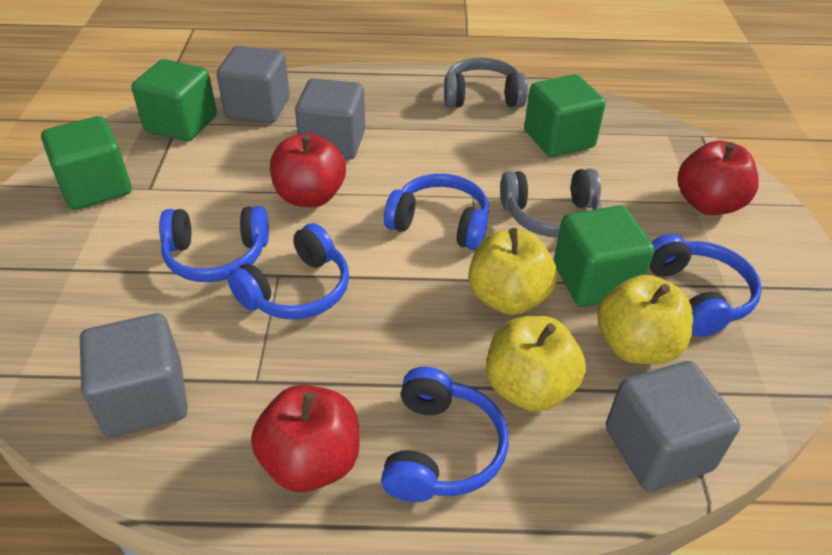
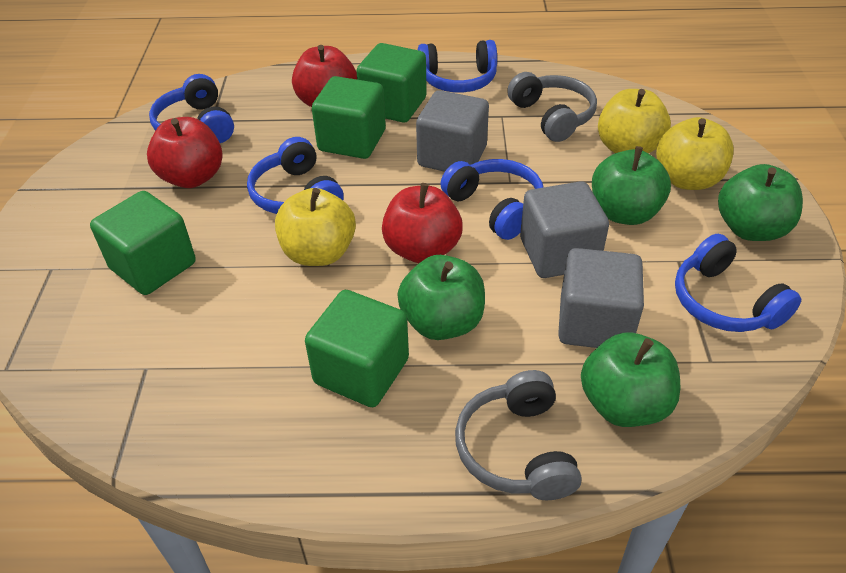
green apple: 0 -> 4
grey cube: 4 -> 3

